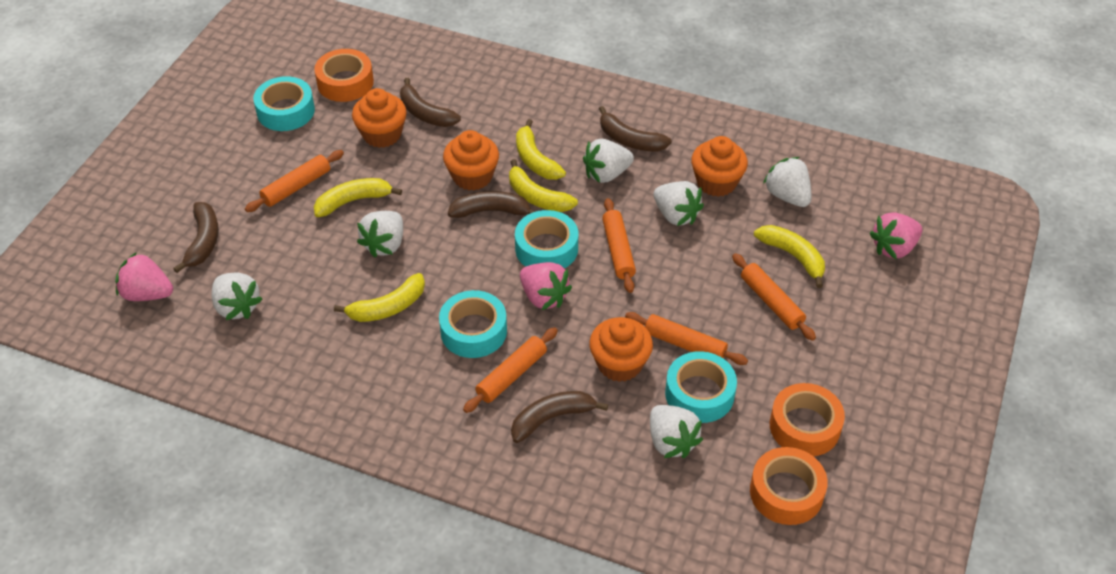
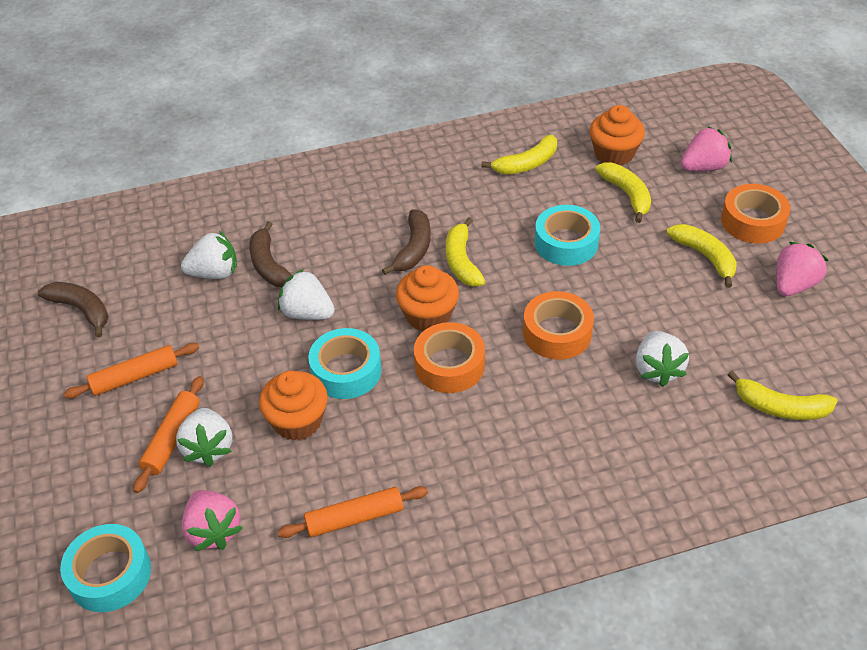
brown banana: 5 -> 3
orange cupcake: 4 -> 3
orange rolling pin: 5 -> 3
turquoise tape: 4 -> 3
white strawberry: 6 -> 4

